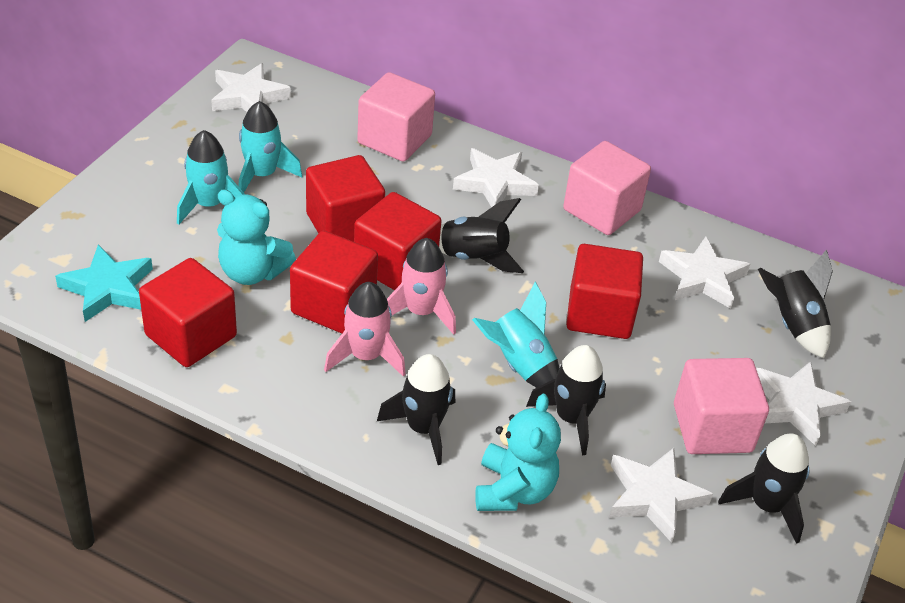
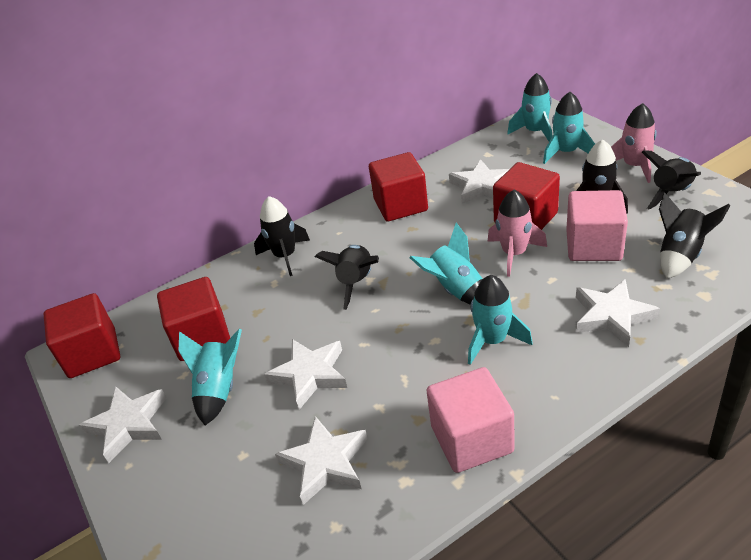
pink cube: 3 -> 2
red cube: 5 -> 4
turquoise rocket: 3 -> 5
turquoise star: 1 -> 0
turquoise teddy bear: 2 -> 0

